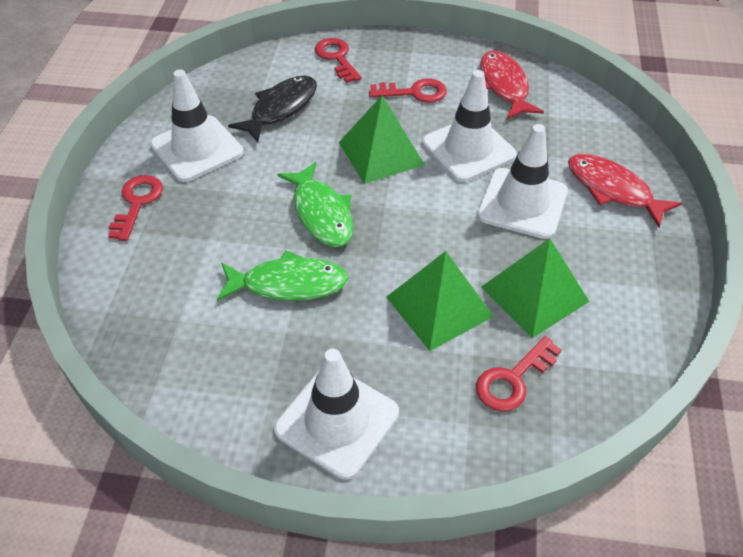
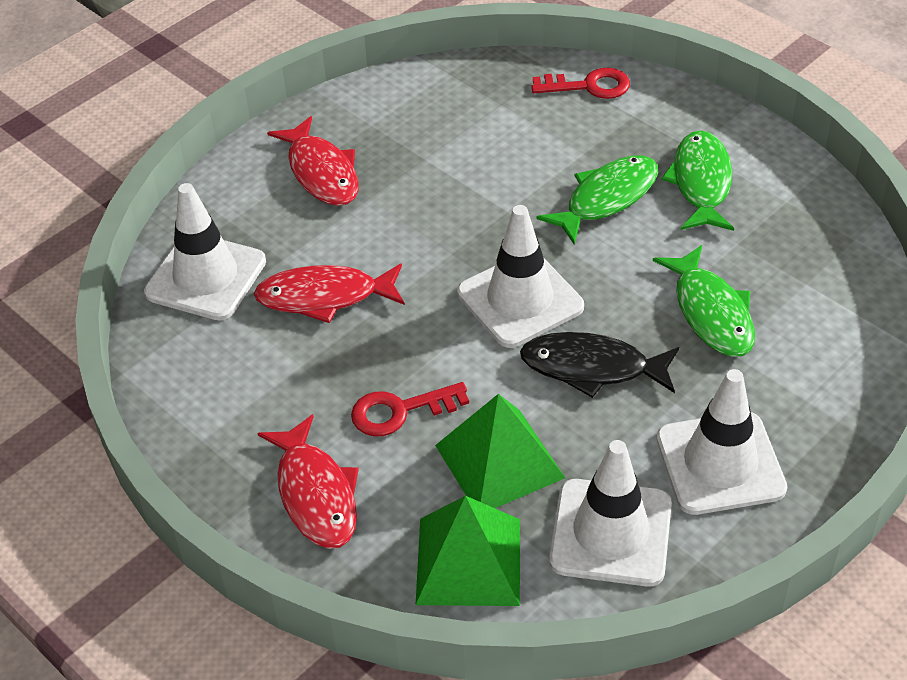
green fish: 2 -> 3
green pyramid: 3 -> 2
red fish: 2 -> 3
red key: 4 -> 2

